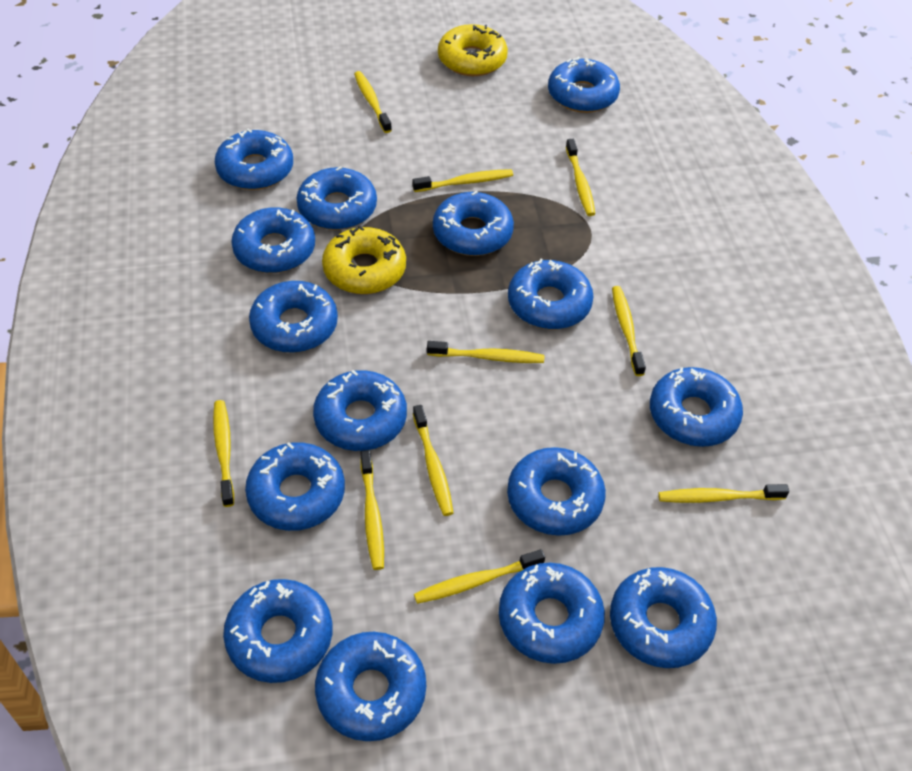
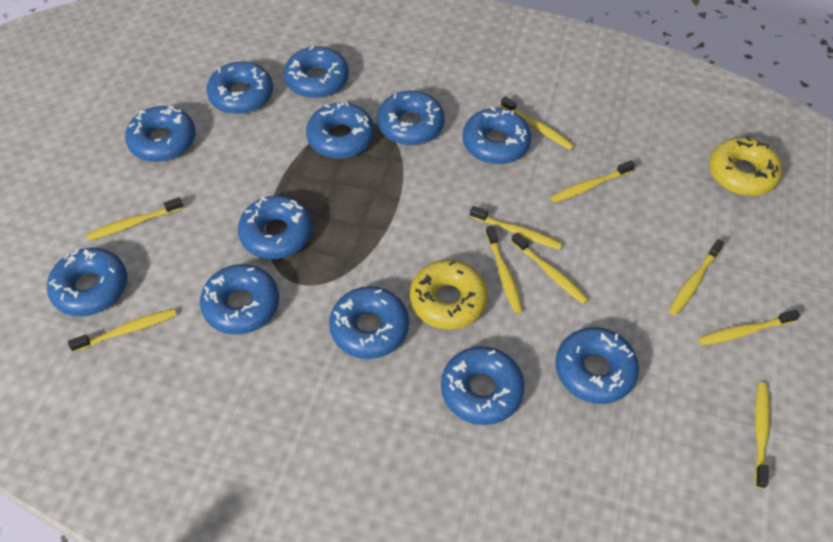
blue donut: 15 -> 12

